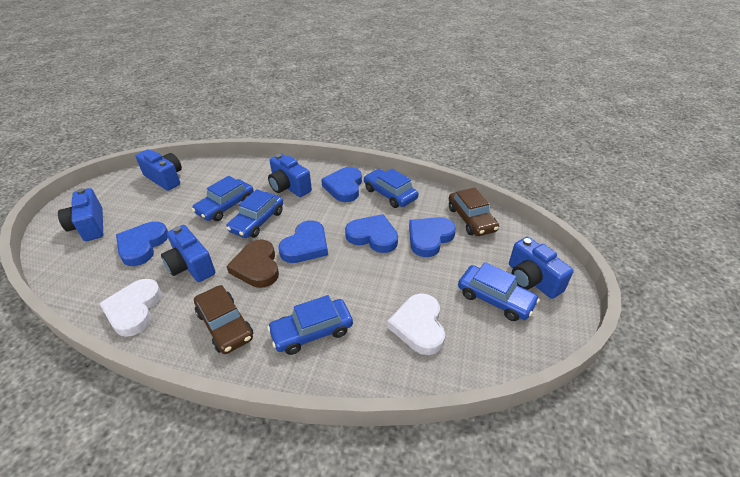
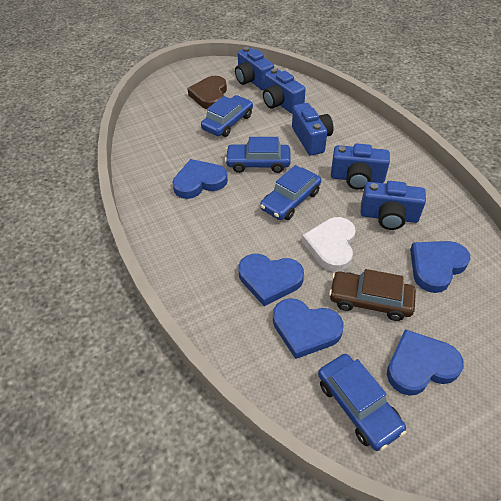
blue car: 5 -> 4
brown car: 2 -> 1
white heart: 2 -> 1

